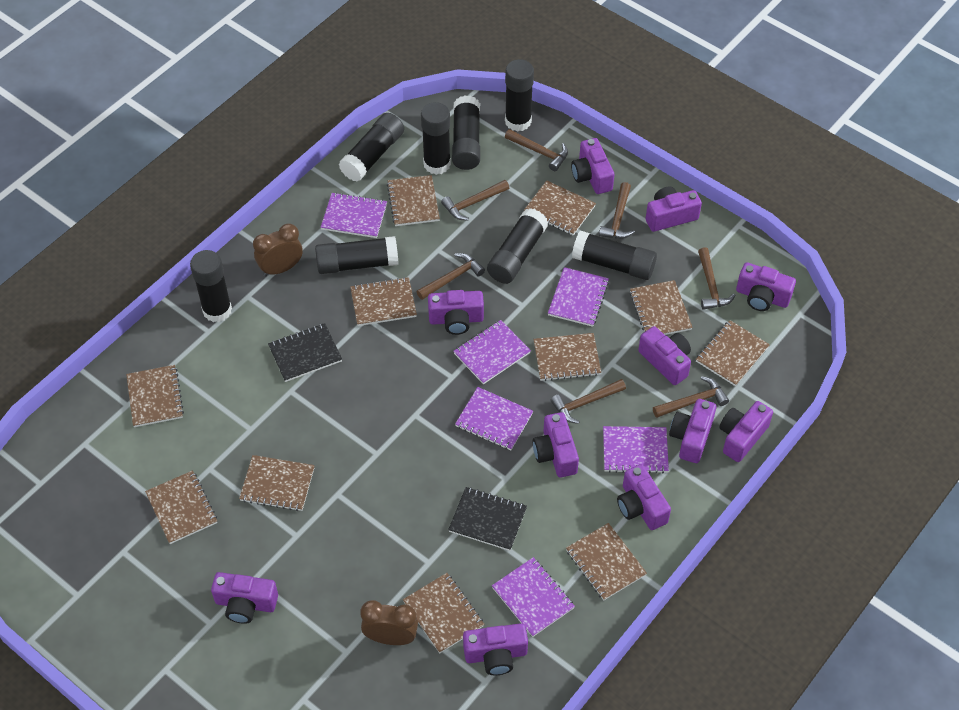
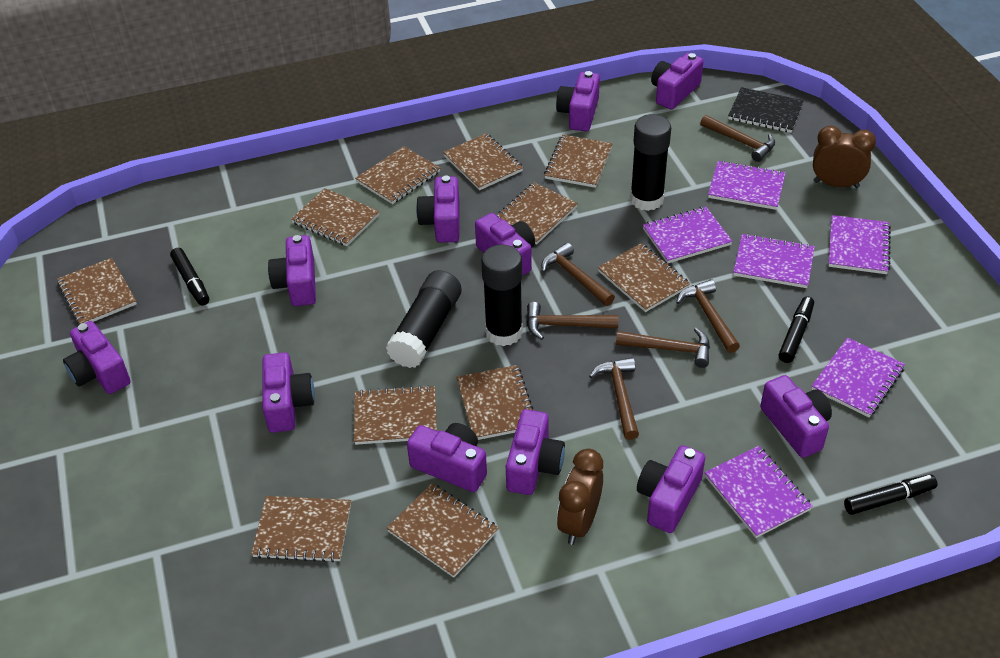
black glue stick: 8 -> 3
black marker: 0 -> 3
black notebook: 2 -> 1
brown hammer: 7 -> 6

